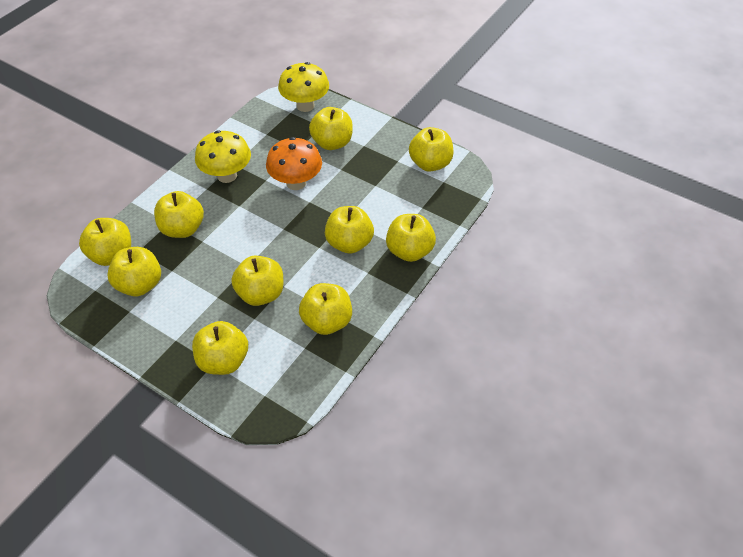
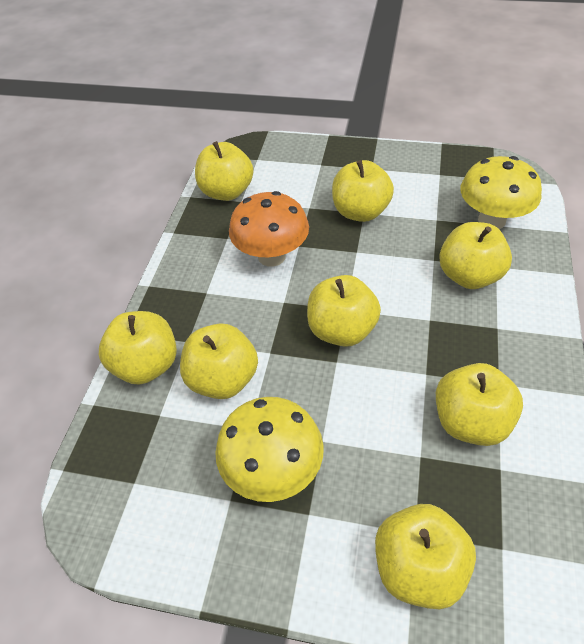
yellow apple: 10 -> 8

